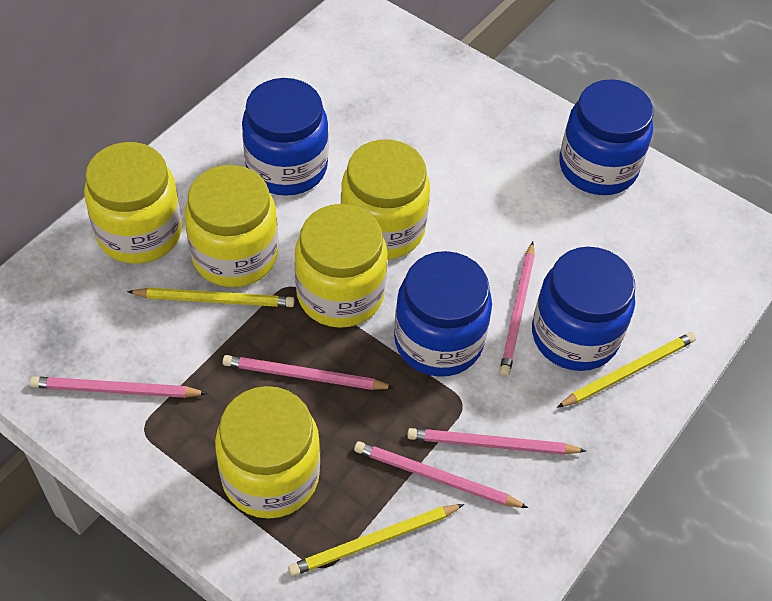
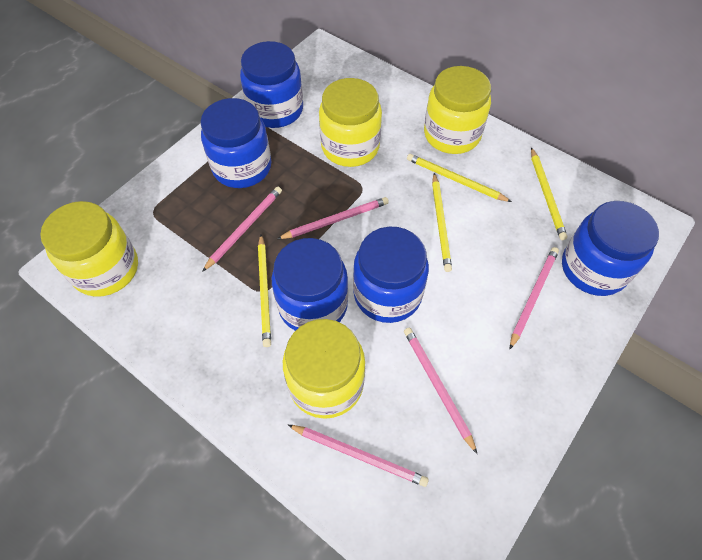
blue jar: 4 -> 5
yellow jar: 5 -> 4
yellow pencil: 3 -> 4

